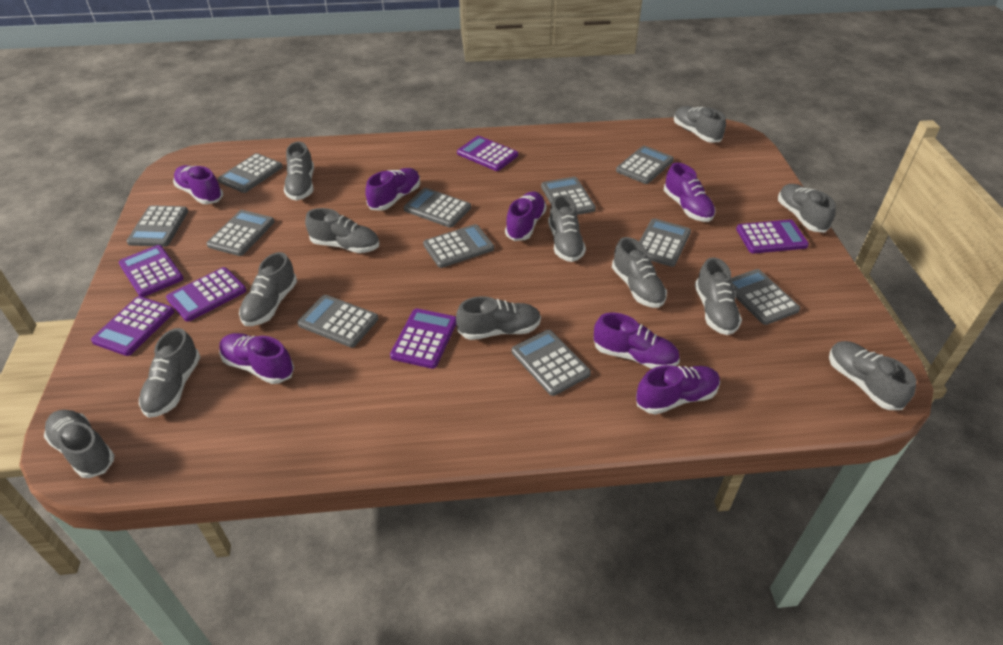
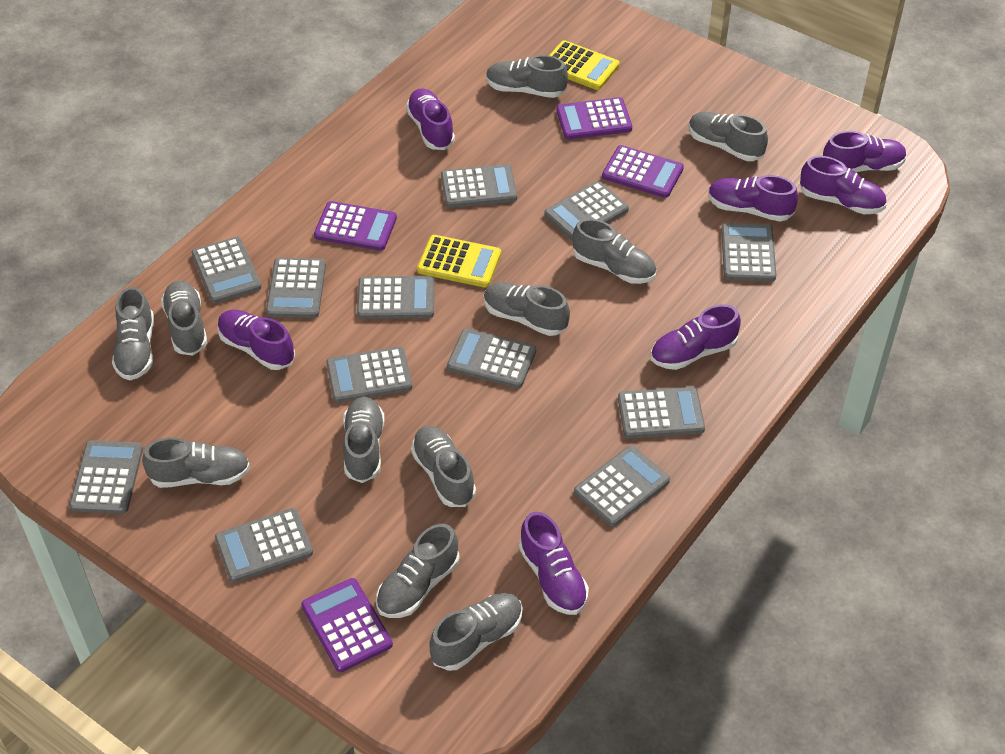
grey calculator: 11 -> 12
grey shoe: 12 -> 11
purple calculator: 6 -> 4
yellow calculator: 0 -> 2

